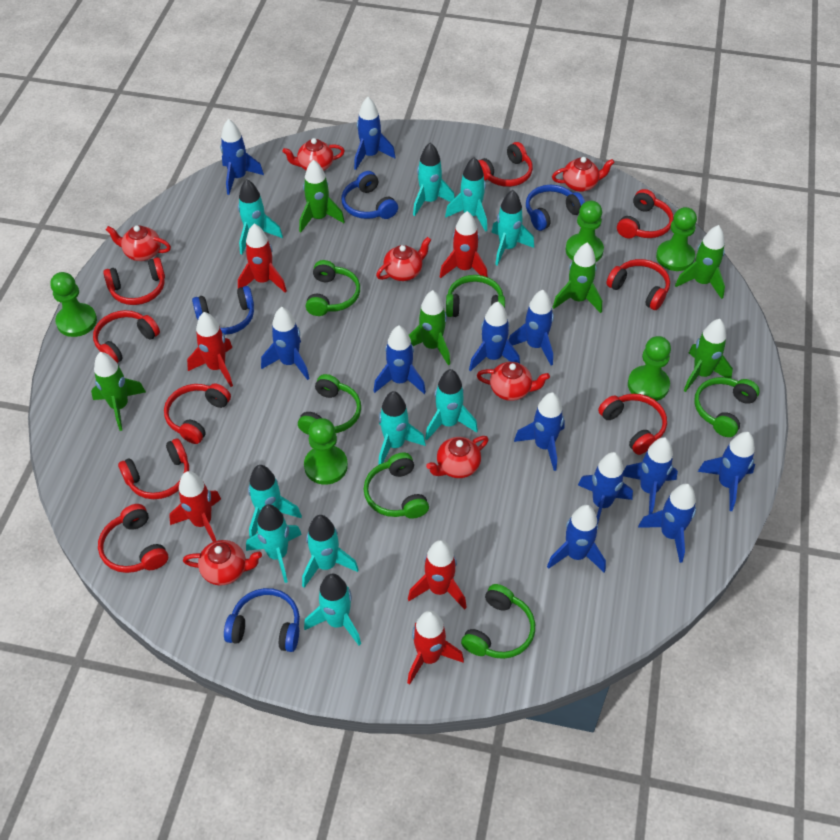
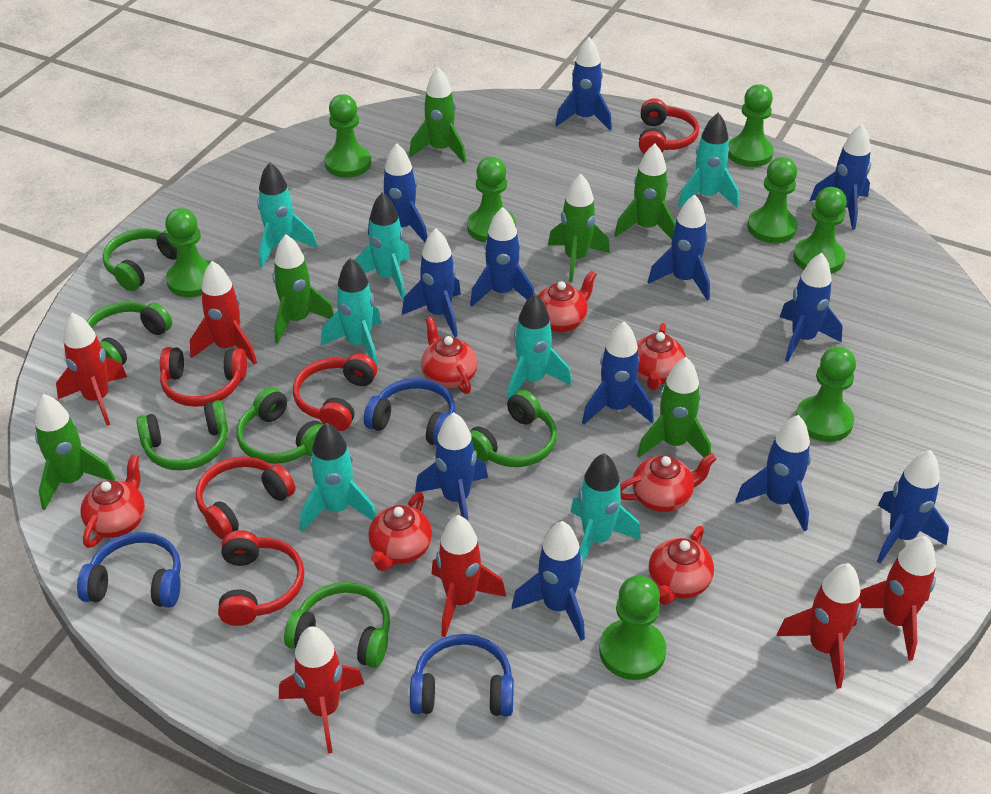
blue headphones: 4 -> 3
green pawn: 5 -> 8
red headphones: 9 -> 5
turquoise rocket: 10 -> 7

